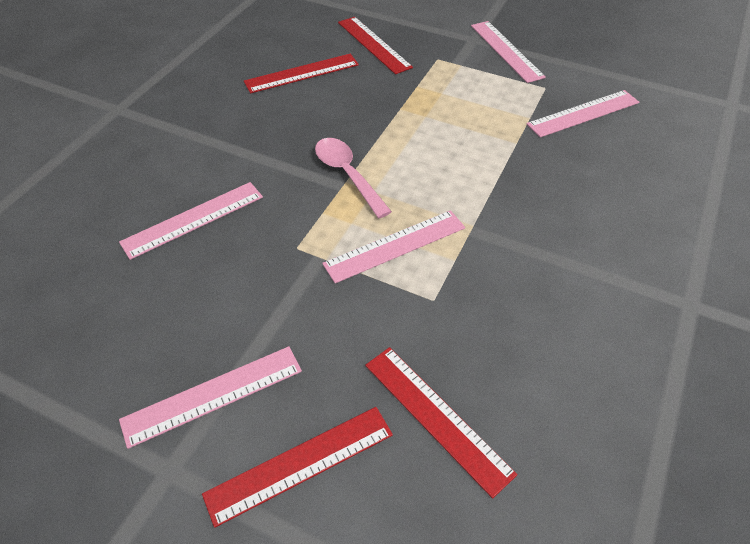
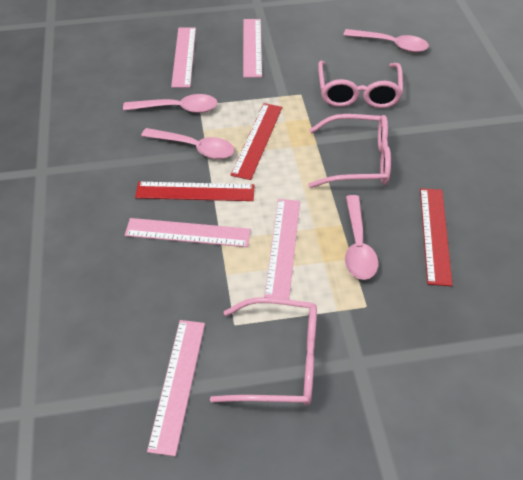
pink glasses: 0 -> 3
pink spoon: 1 -> 4
red ruler: 4 -> 3

